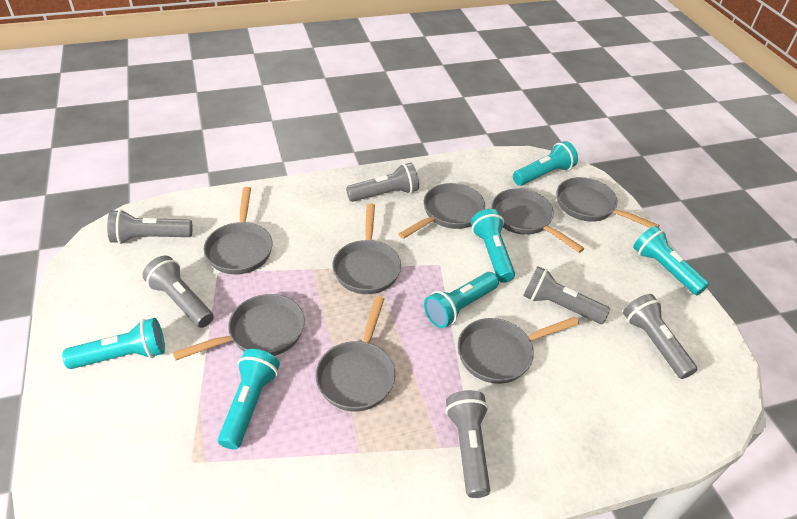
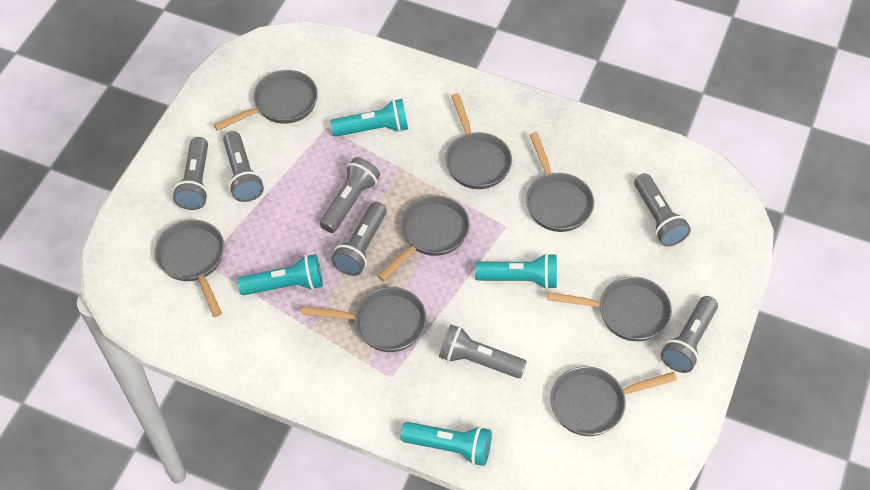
grey flashlight: 6 -> 7
turquoise flashlight: 6 -> 4

